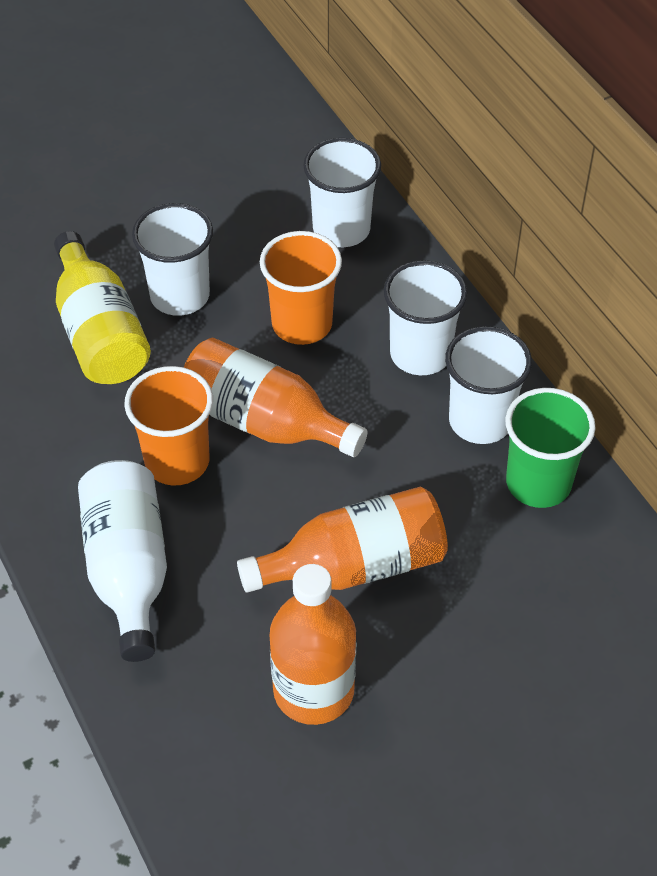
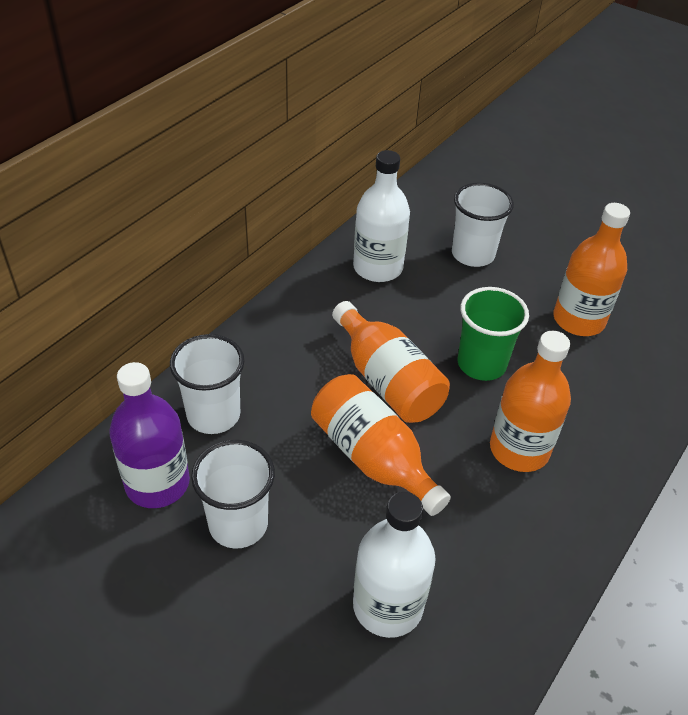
orange bottle: 3 -> 4
orange cup: 2 -> 0
purple bottle: 0 -> 1
white bottle: 1 -> 2
white cup: 4 -> 3
yellow bottle: 1 -> 0

